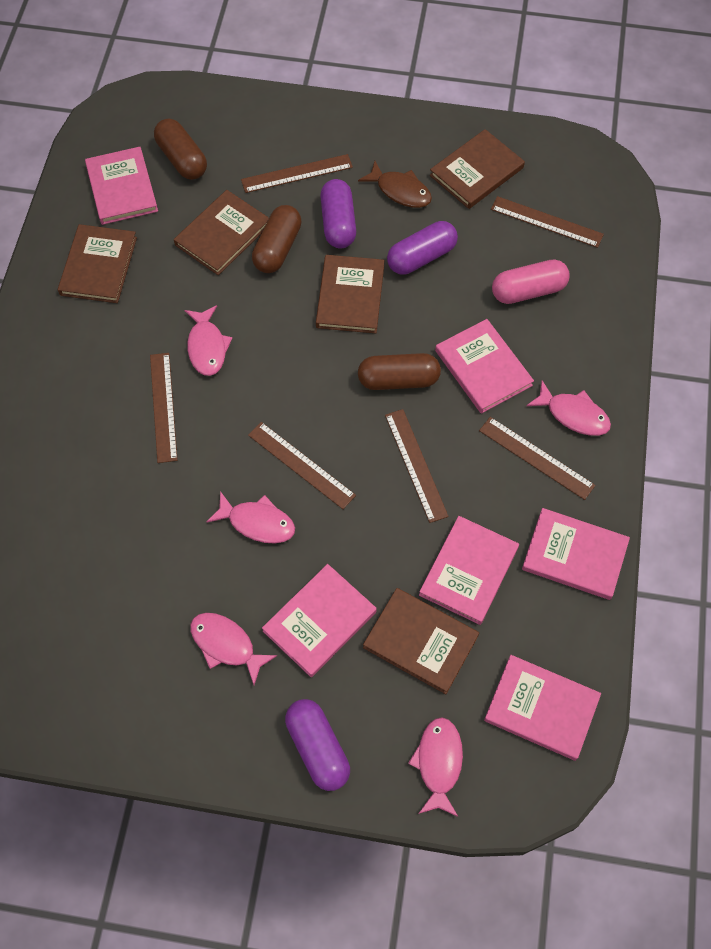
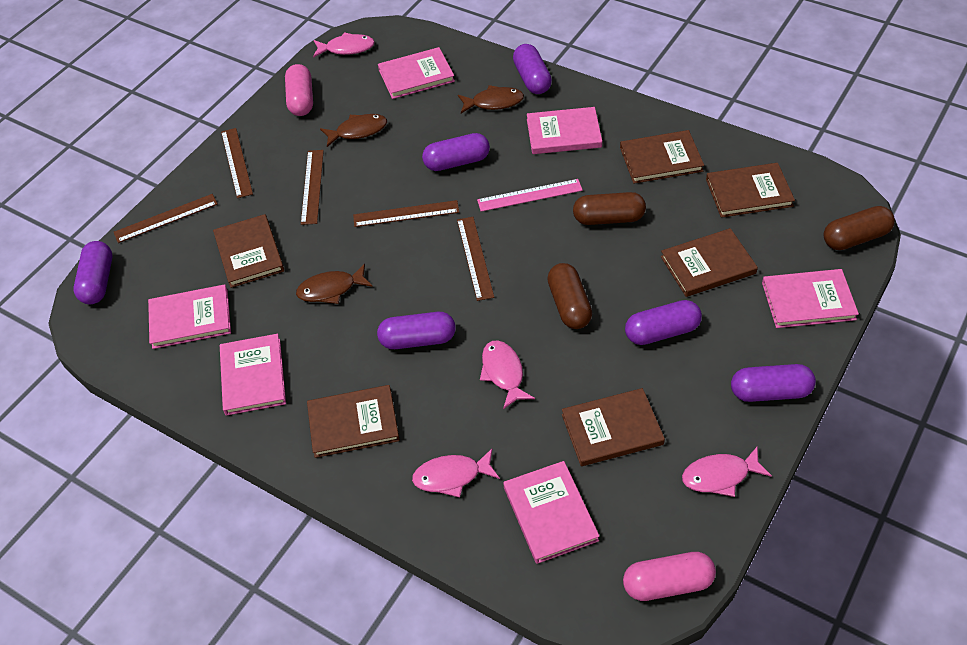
brown book: 5 -> 6
brown fish: 1 -> 3
brown ruler: 6 -> 5
pink capsule: 1 -> 2
pink fish: 5 -> 4
pink ruler: 0 -> 1
purple capsule: 3 -> 6

